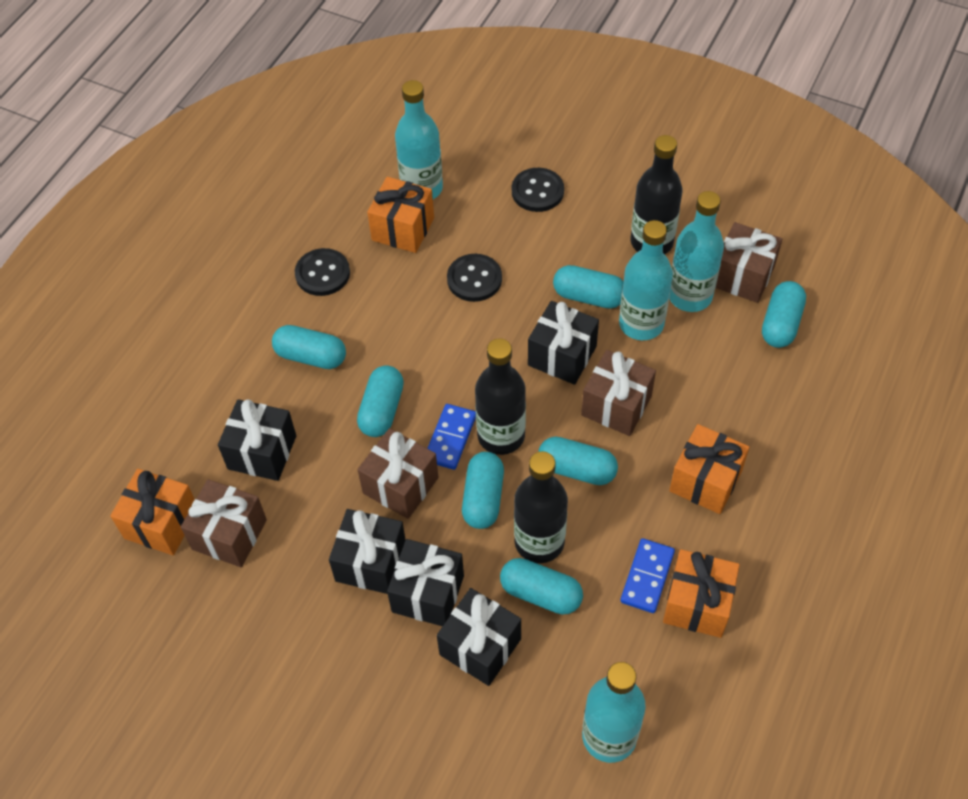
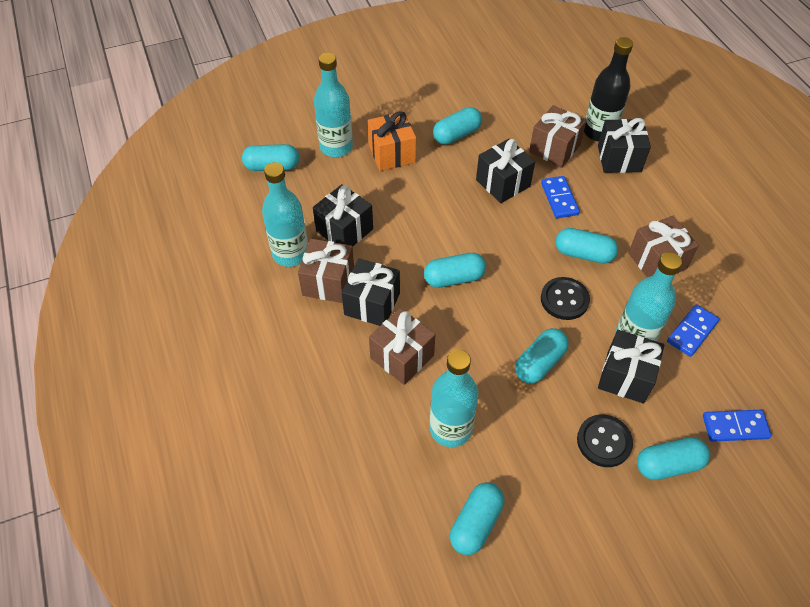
black bottle: 3 -> 1
black button: 3 -> 2
blue domino: 2 -> 3
orange gift: 4 -> 1

